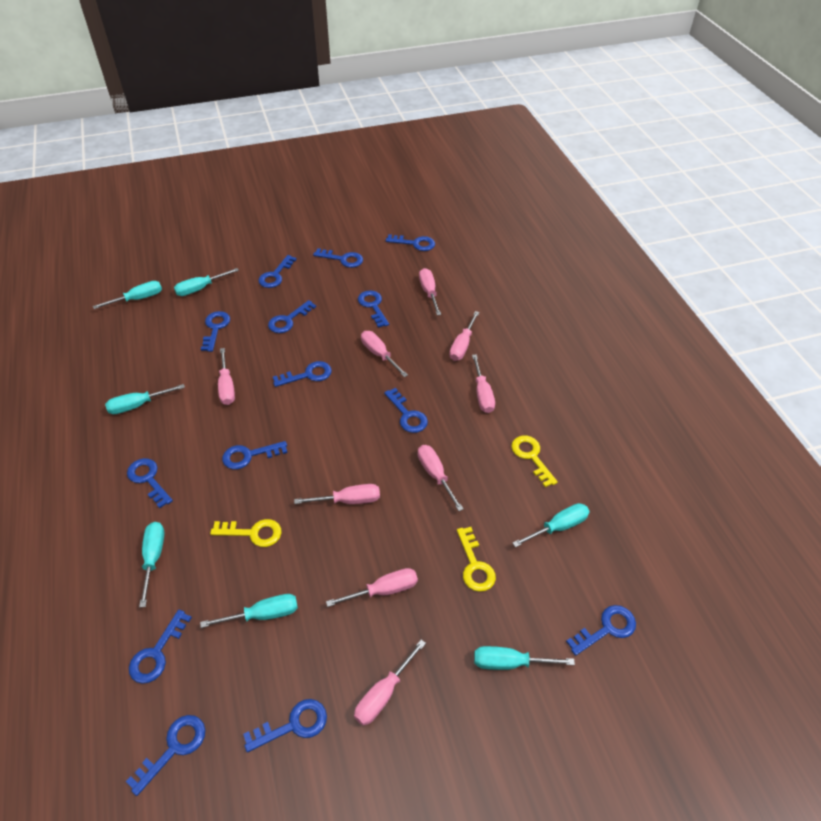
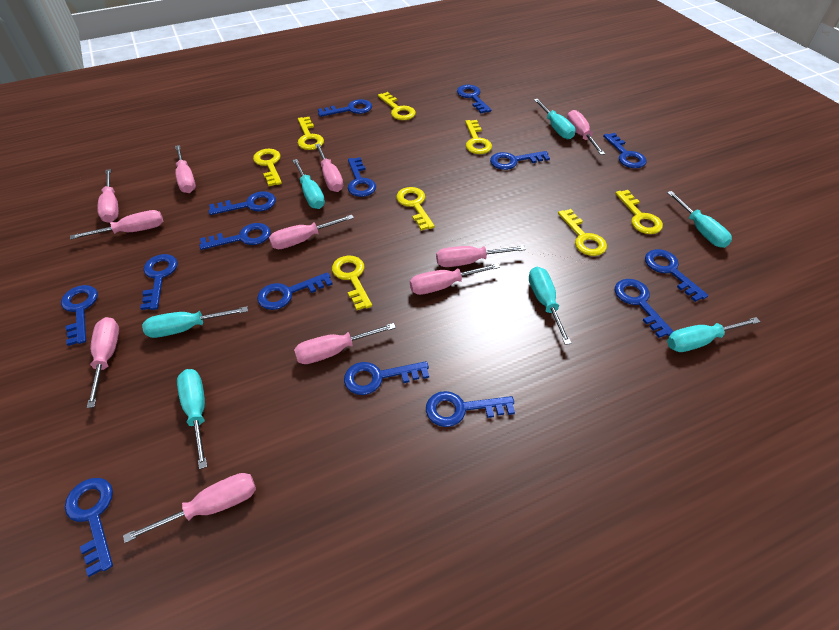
blue key: 14 -> 15
pink screwdriver: 9 -> 11
yellow key: 3 -> 8

